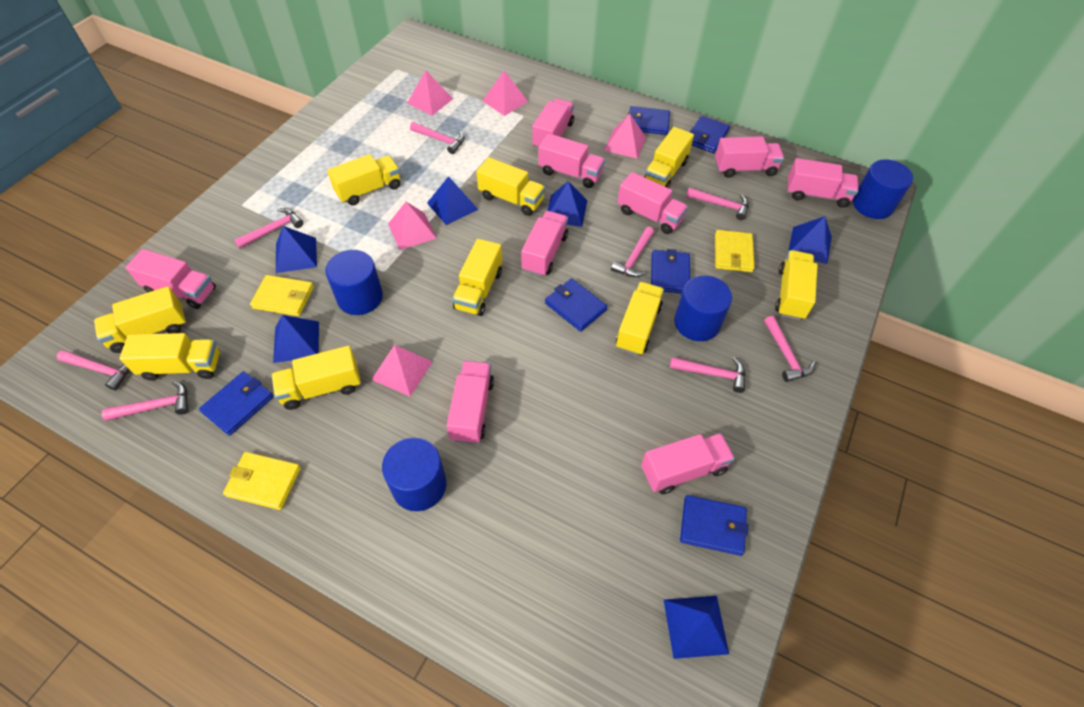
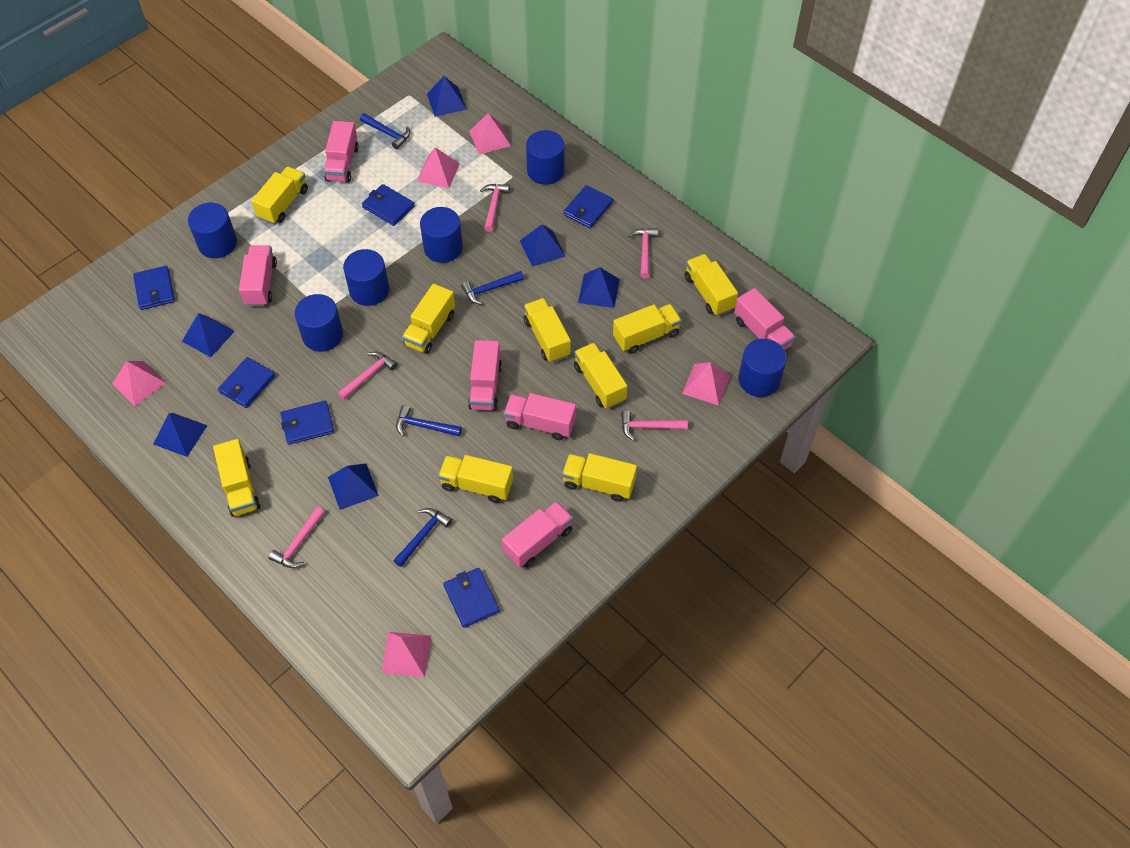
blue cylinder: 4 -> 6
blue hammer: 0 -> 4
pink hammer: 8 -> 5
pink truck: 9 -> 6
yellow wallet: 3 -> 0

